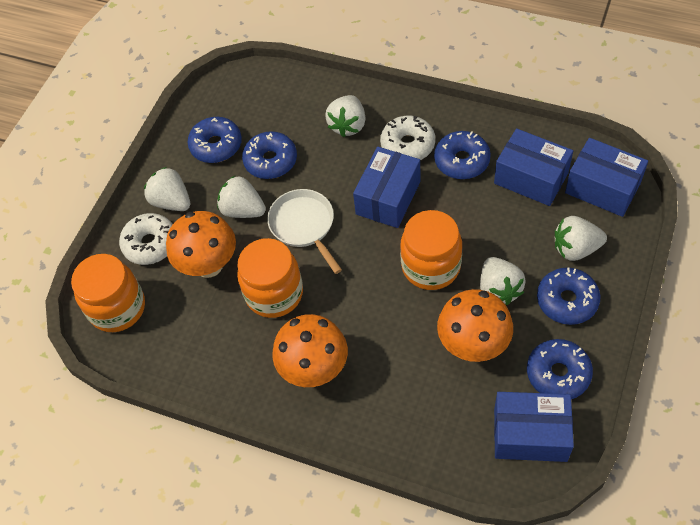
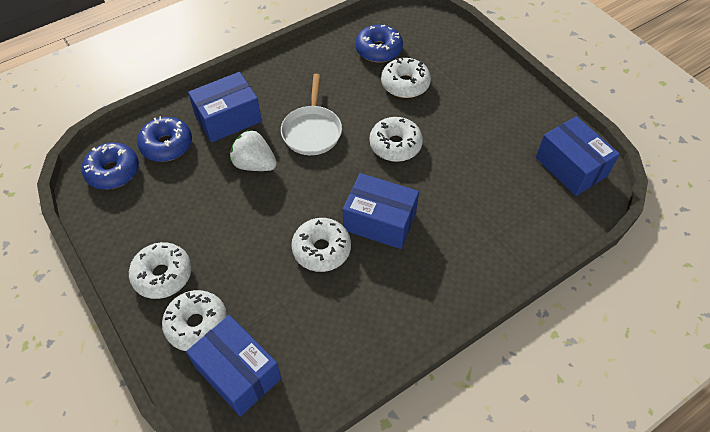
blue donut: 5 -> 3
orange jar: 3 -> 0
orange mushroom: 3 -> 0
white donut: 2 -> 5
white strawberry: 5 -> 1

